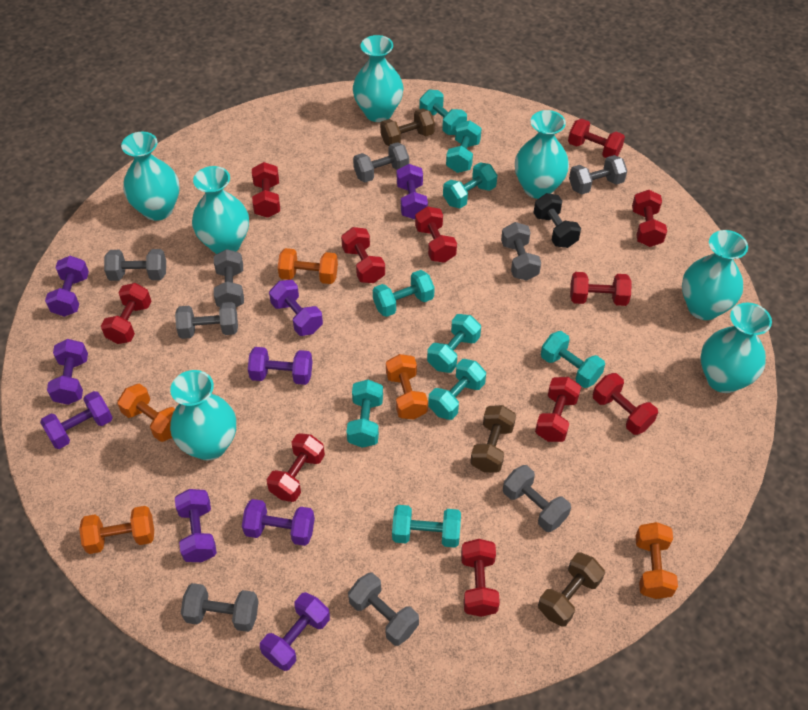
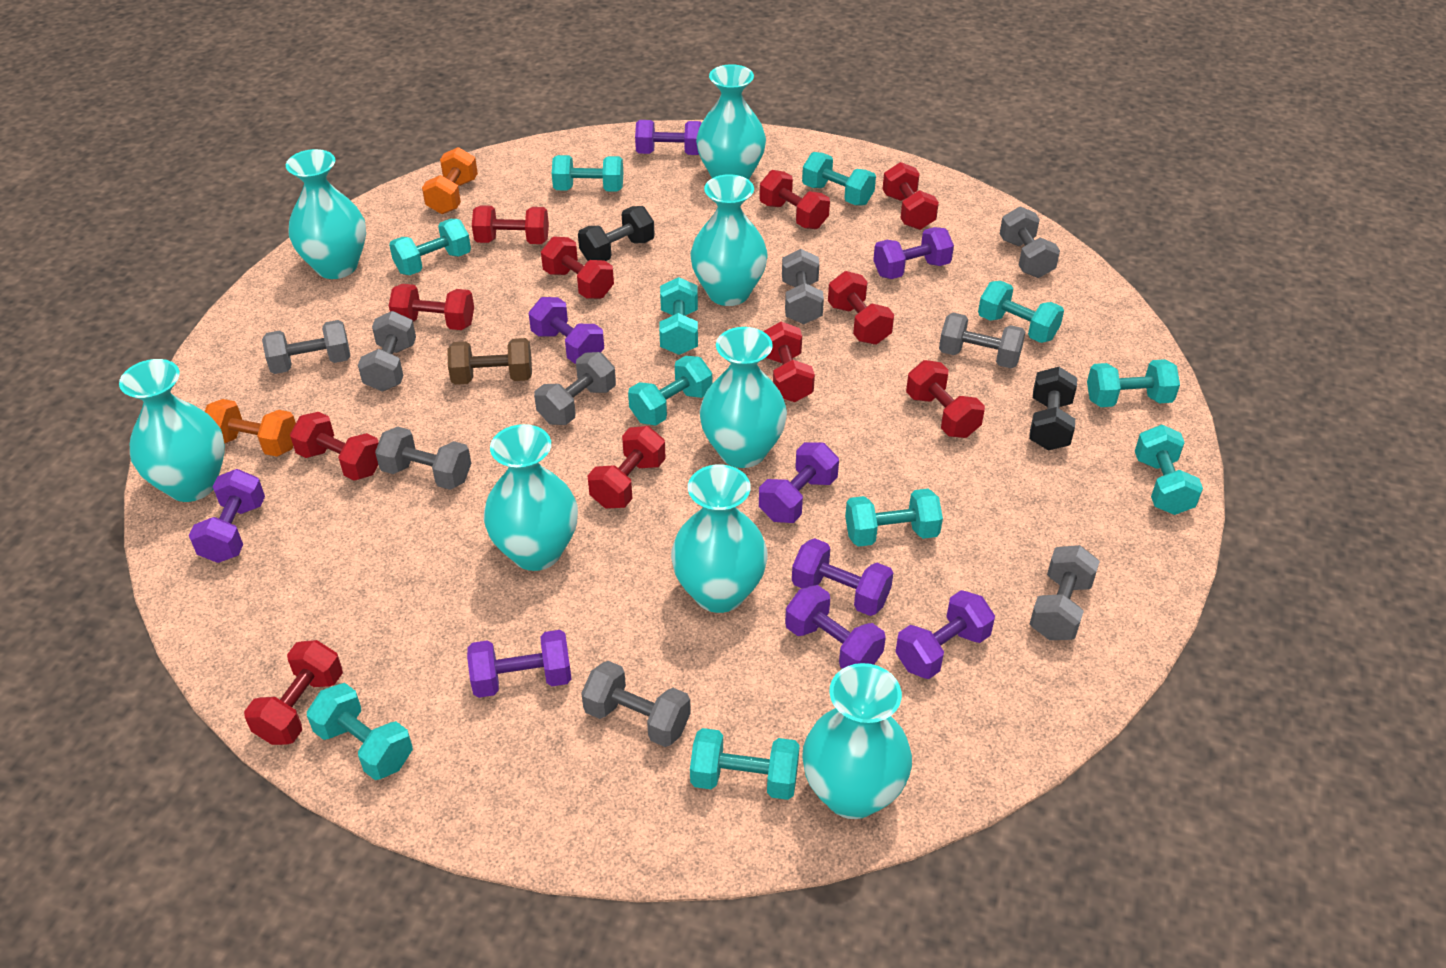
black dumbbell: 1 -> 2
brown dumbbell: 3 -> 1
orange dumbbell: 5 -> 2
turquoise dumbbell: 9 -> 11
turquoise vase: 7 -> 8

